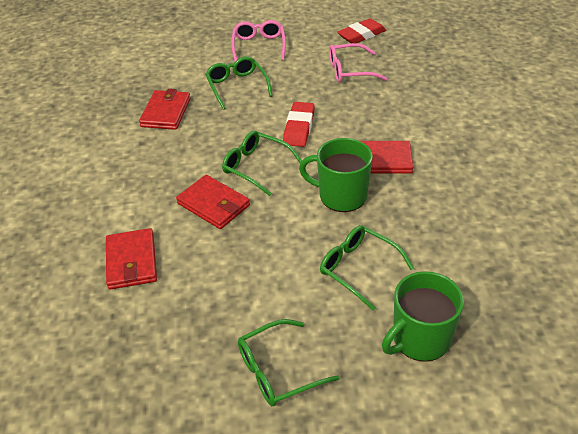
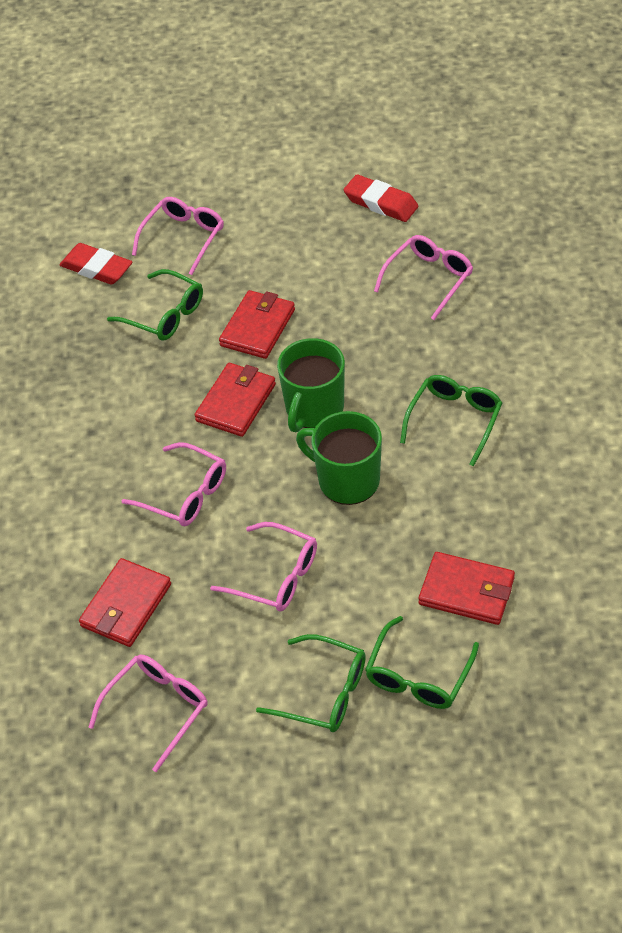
pink glasses: 2 -> 5

